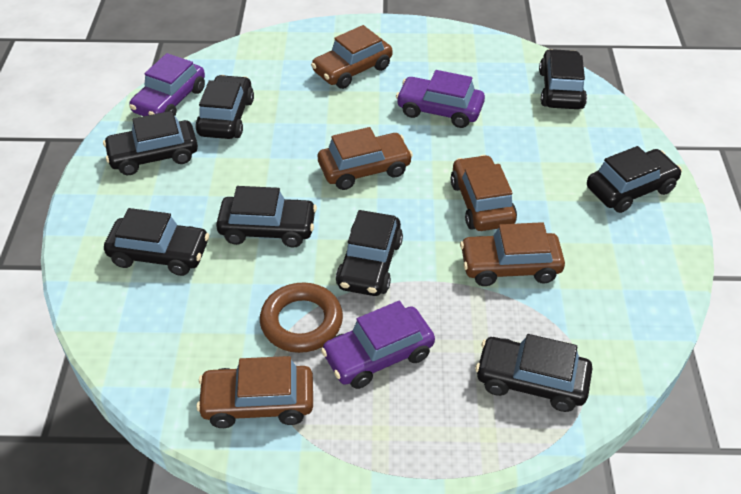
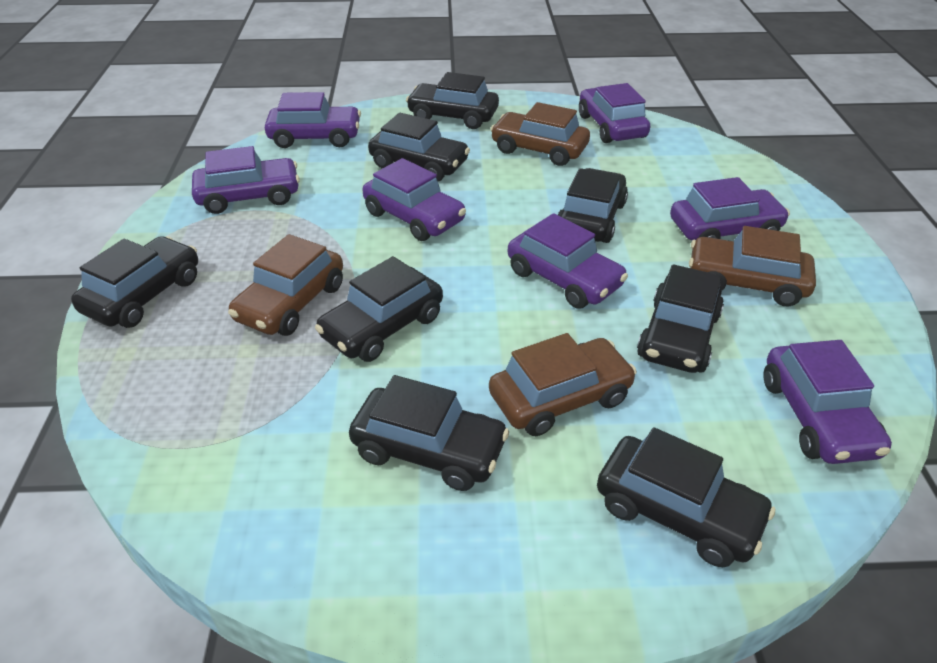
brown car: 5 -> 4
brown ring: 1 -> 0
purple car: 3 -> 7

